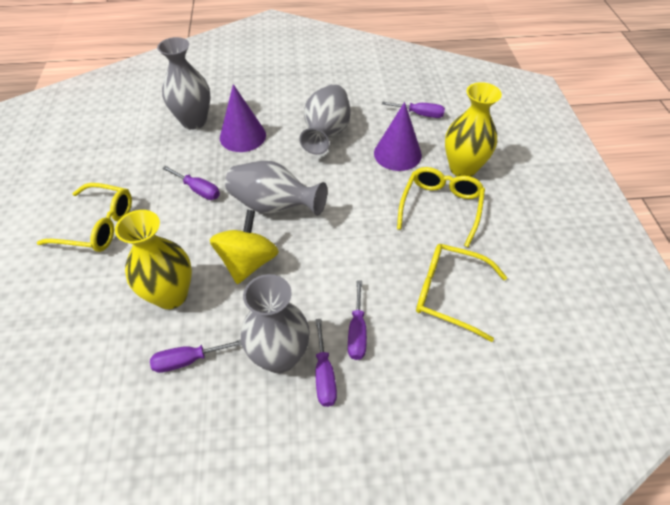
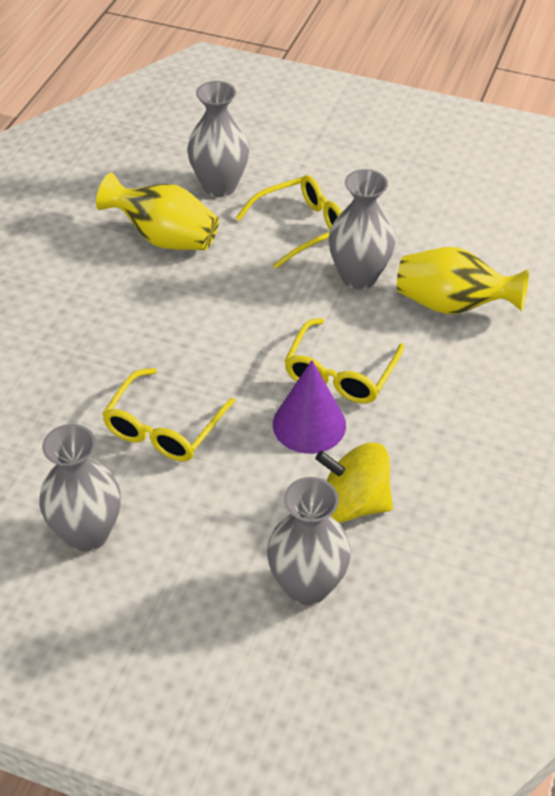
purple cone: 2 -> 1
purple screwdriver: 5 -> 0

